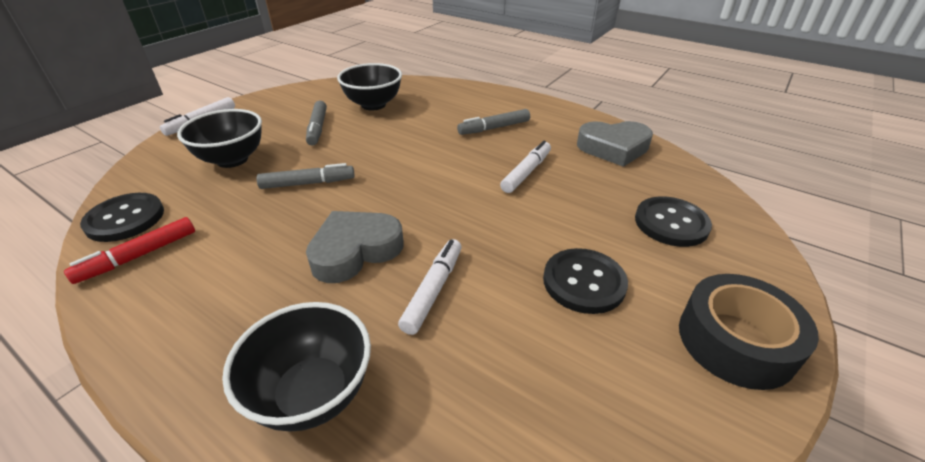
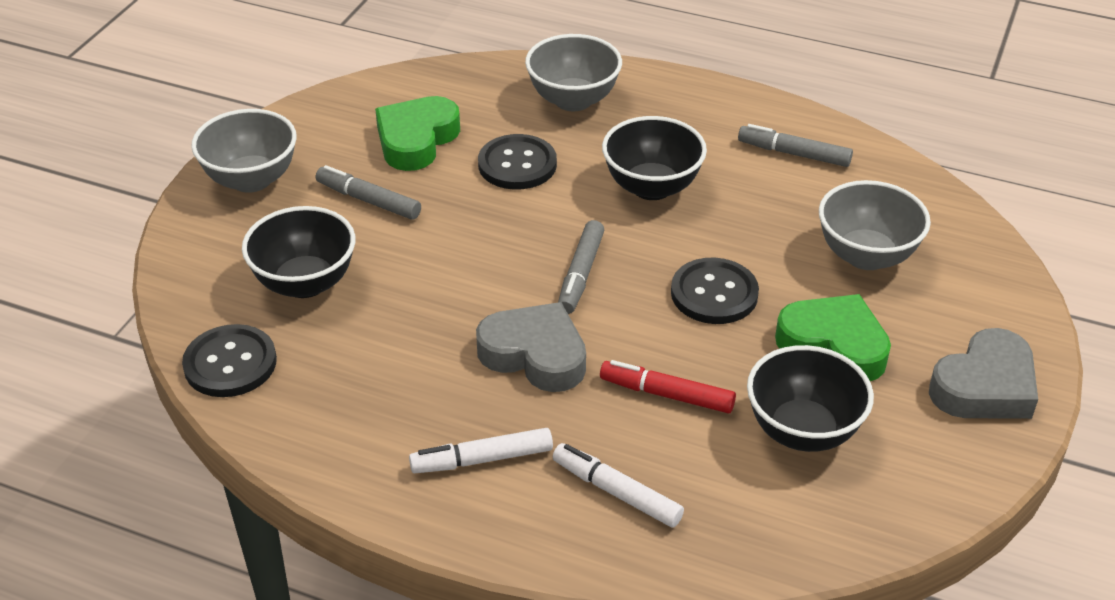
black tape: 1 -> 0
green heart: 0 -> 2
grey bowl: 0 -> 3
white marker: 3 -> 2

